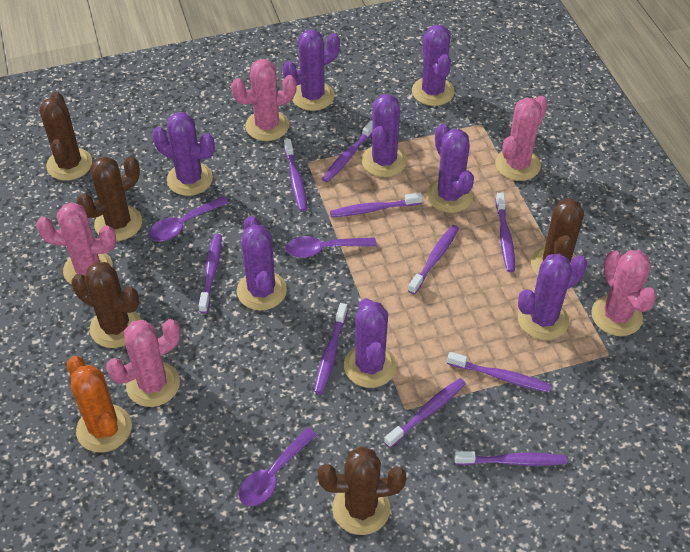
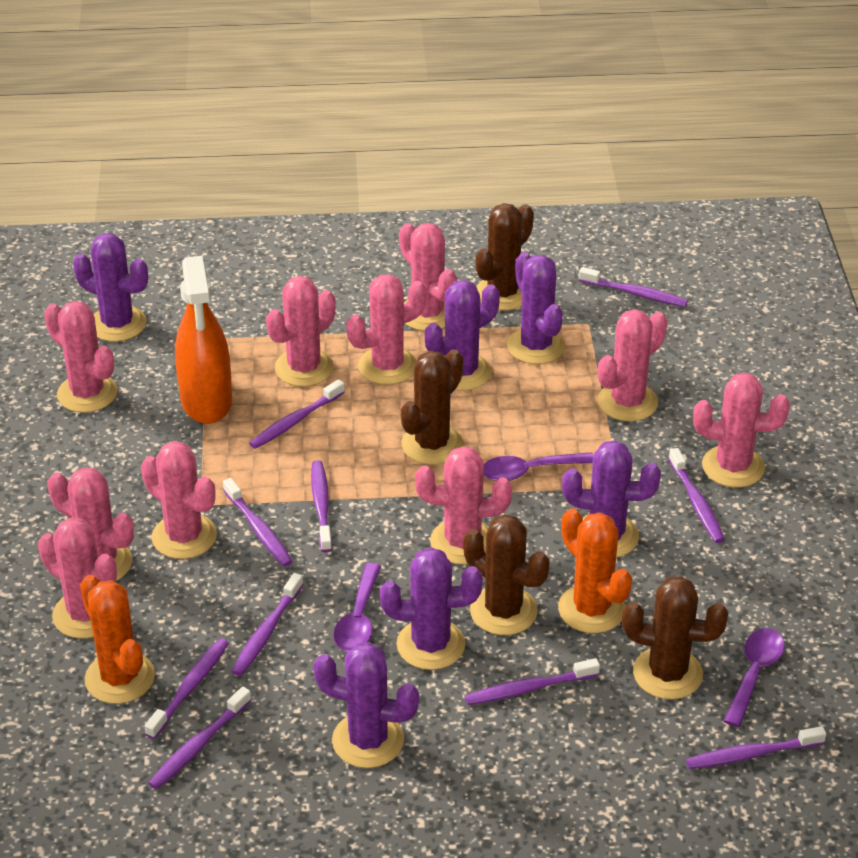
brown cactus: 5 -> 4
orange cactus: 1 -> 2
orange spray bottle: 0 -> 1
pink cactus: 5 -> 10
purple cactus: 8 -> 6

